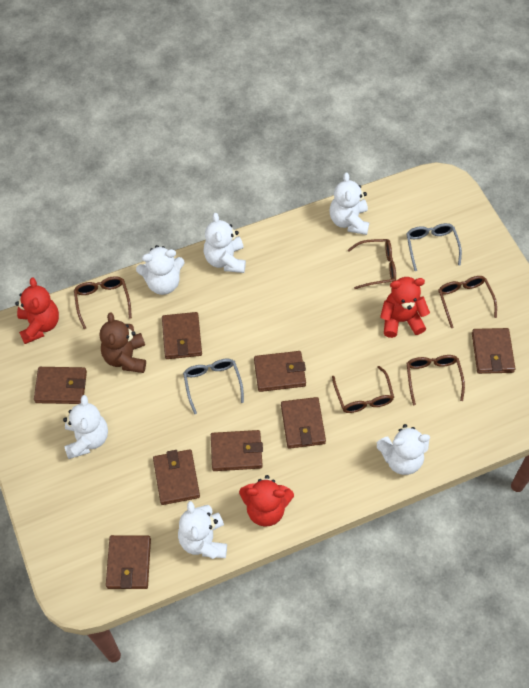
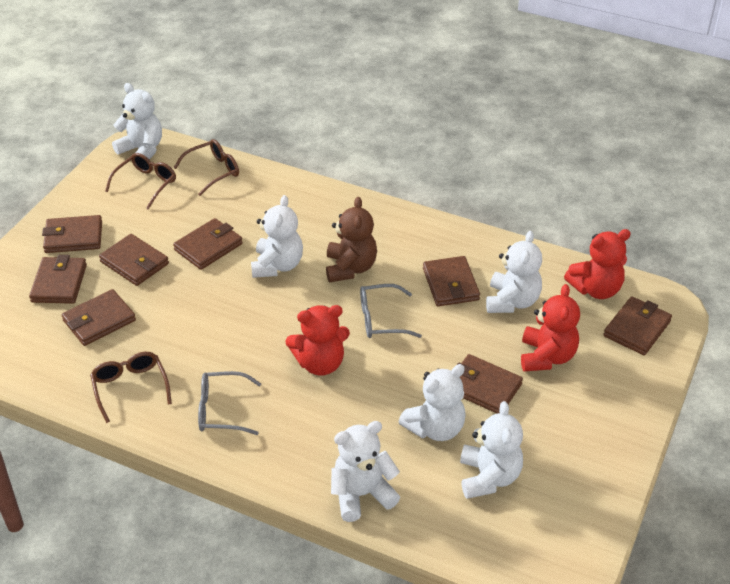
brown glasses: 5 -> 3

